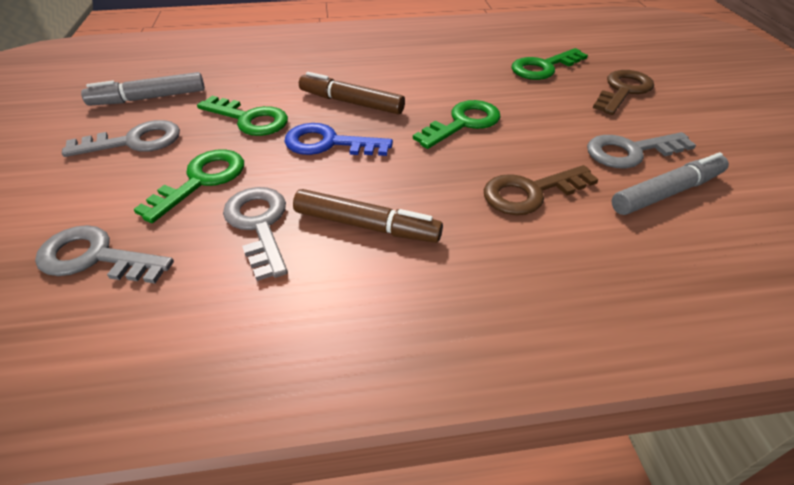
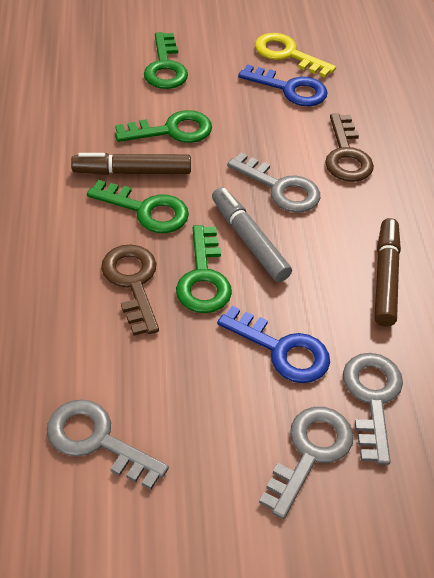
blue key: 1 -> 2
grey marker: 2 -> 1
yellow key: 0 -> 1

